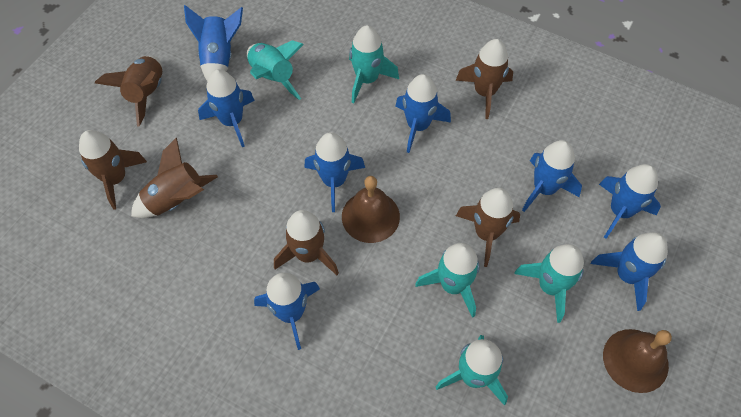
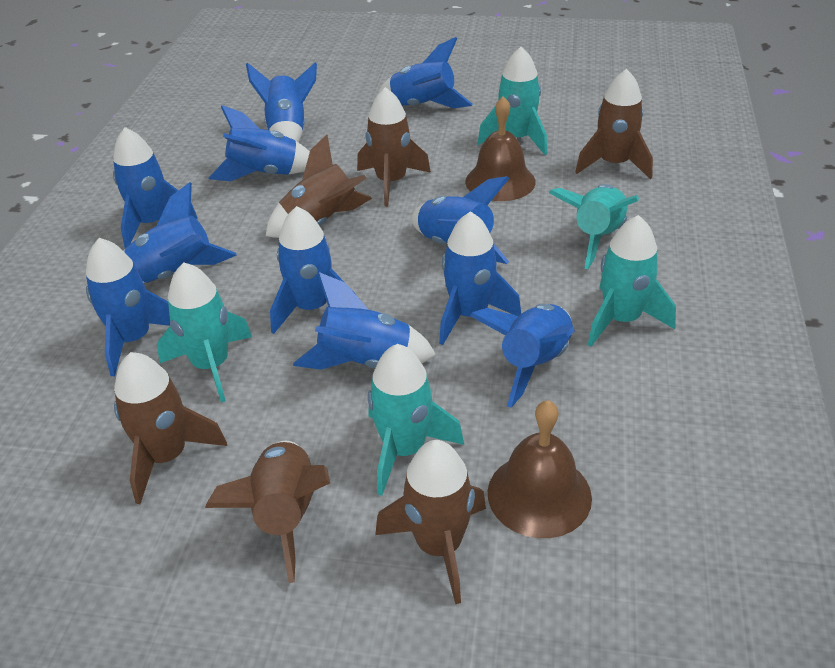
blue rocket: 8 -> 11

